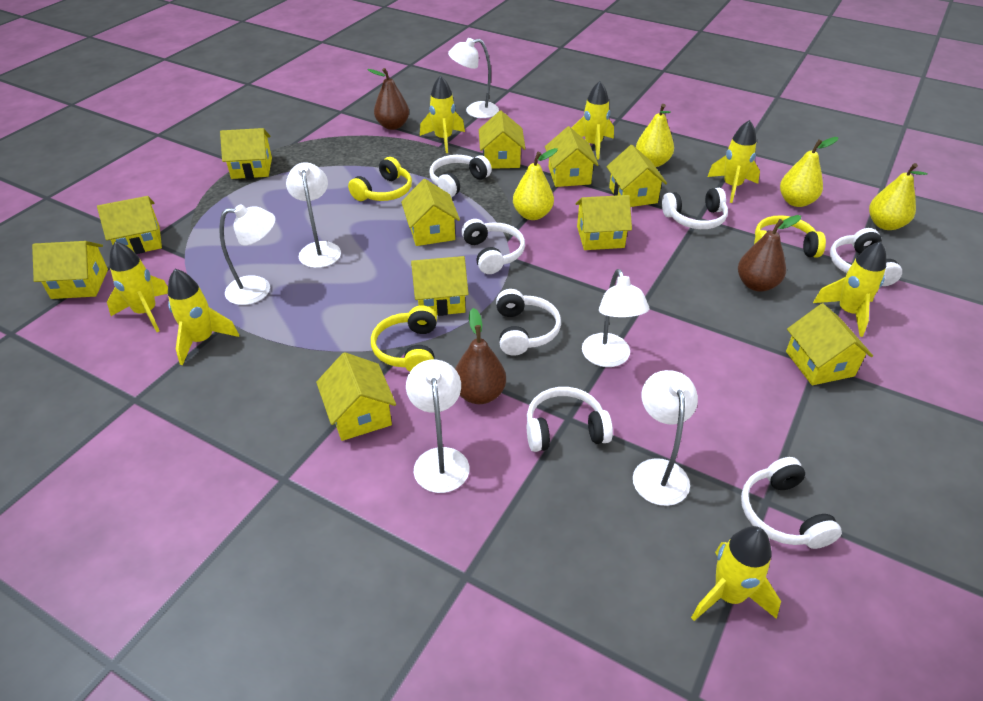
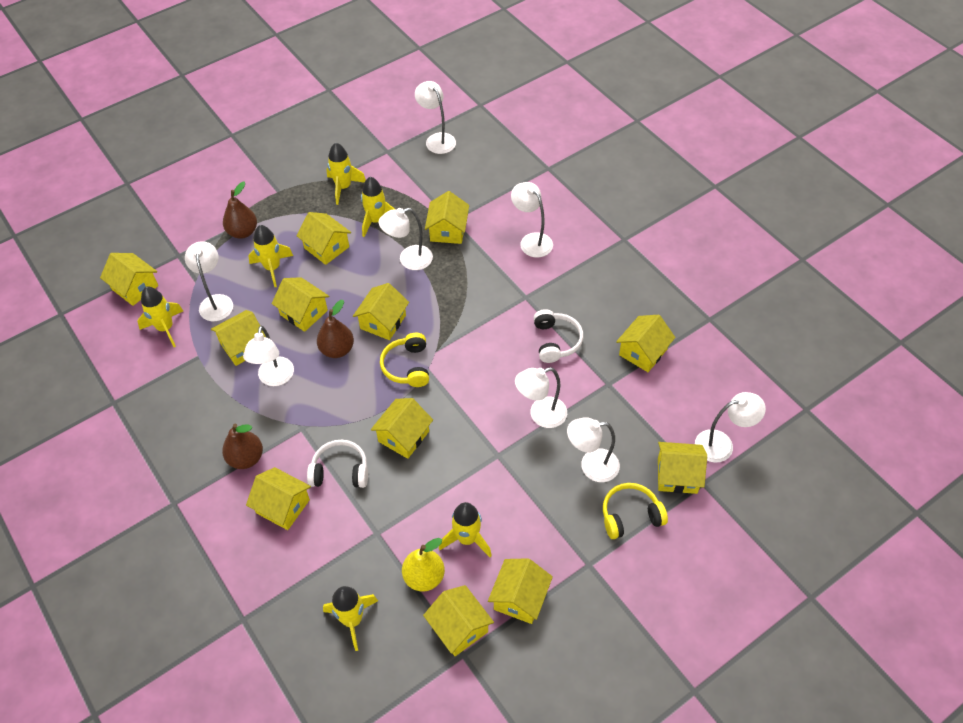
white headphones: 7 -> 2
white lamp: 6 -> 8
yellow headphones: 3 -> 2
yellow house: 11 -> 12
yellow pear: 4 -> 1
yellow rocket: 7 -> 6

